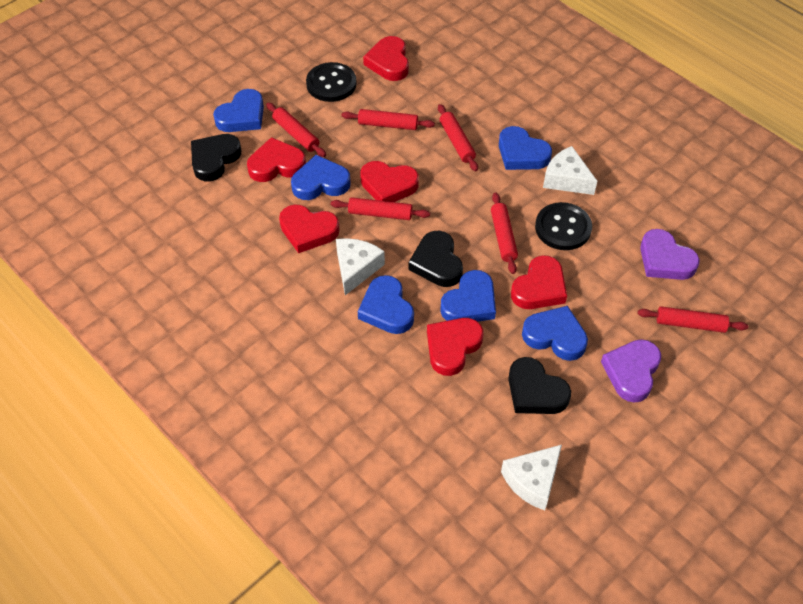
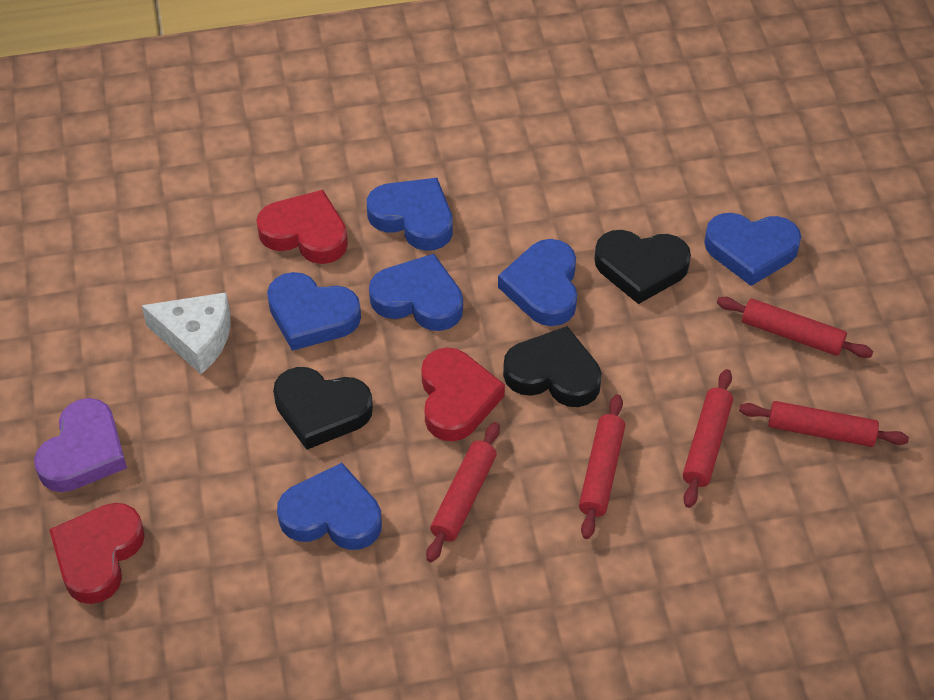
black button: 2 -> 0
purple heart: 2 -> 1
red heart: 6 -> 3
red rolling pin: 6 -> 5
white cheese: 3 -> 1

